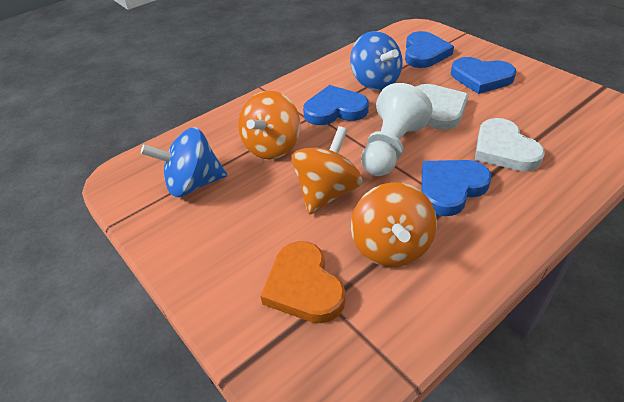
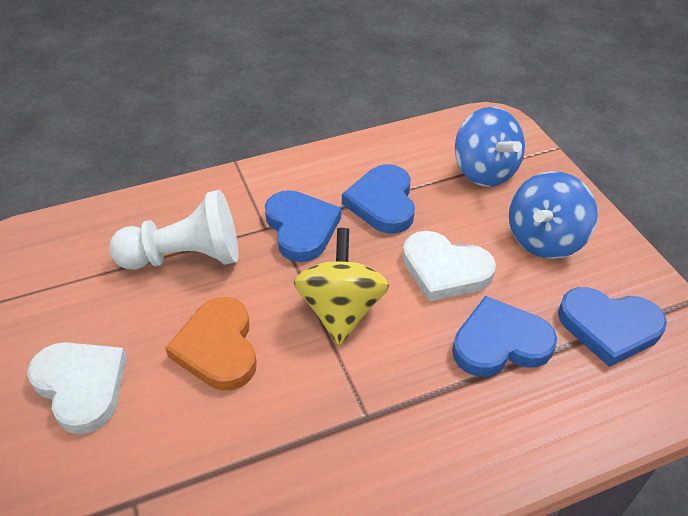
orange spinning top: 3 -> 0
yellow spinning top: 0 -> 1

